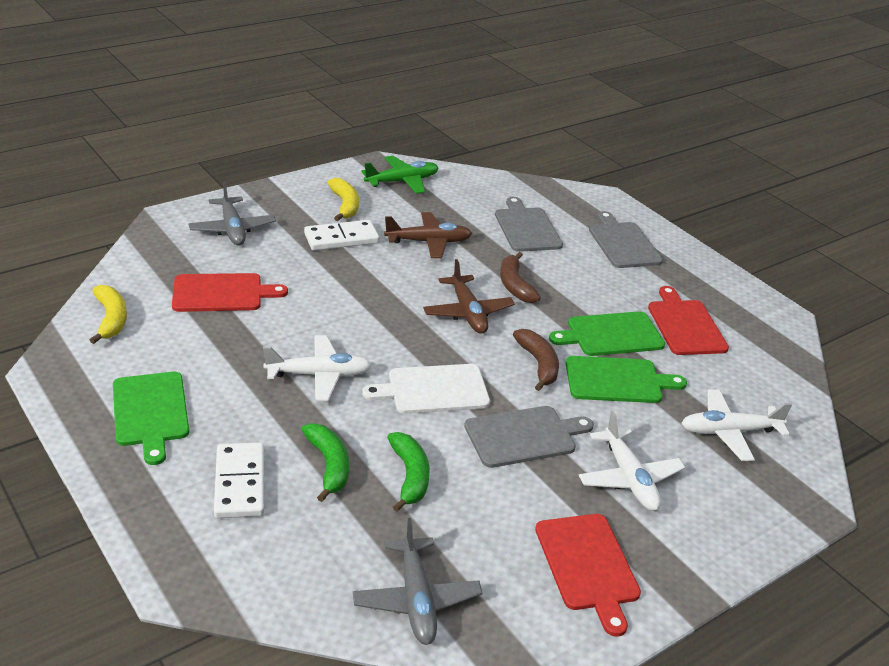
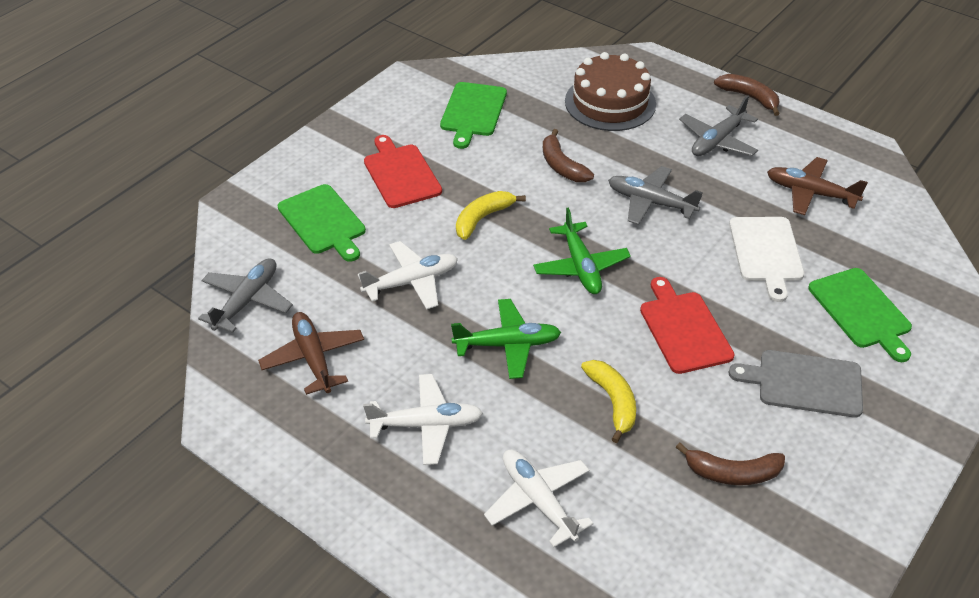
brown banana: 2 -> 3
brown cake: 0 -> 1
green banana: 2 -> 0
green plane: 1 -> 2
grey cutting board: 3 -> 1
grey plane: 2 -> 3
red cutting board: 3 -> 2
white domino: 2 -> 0

